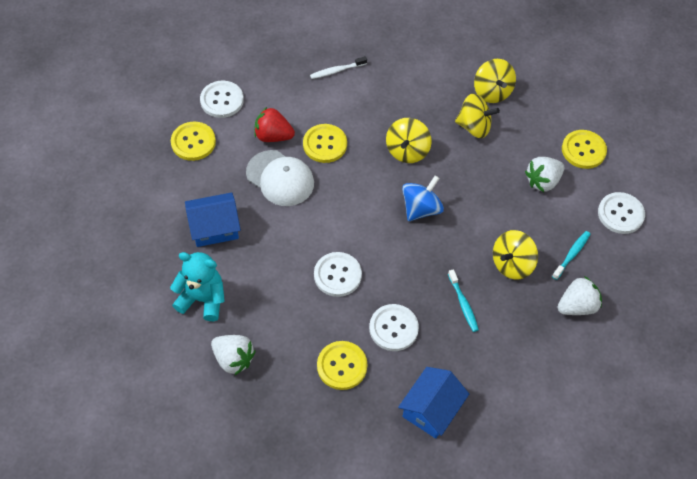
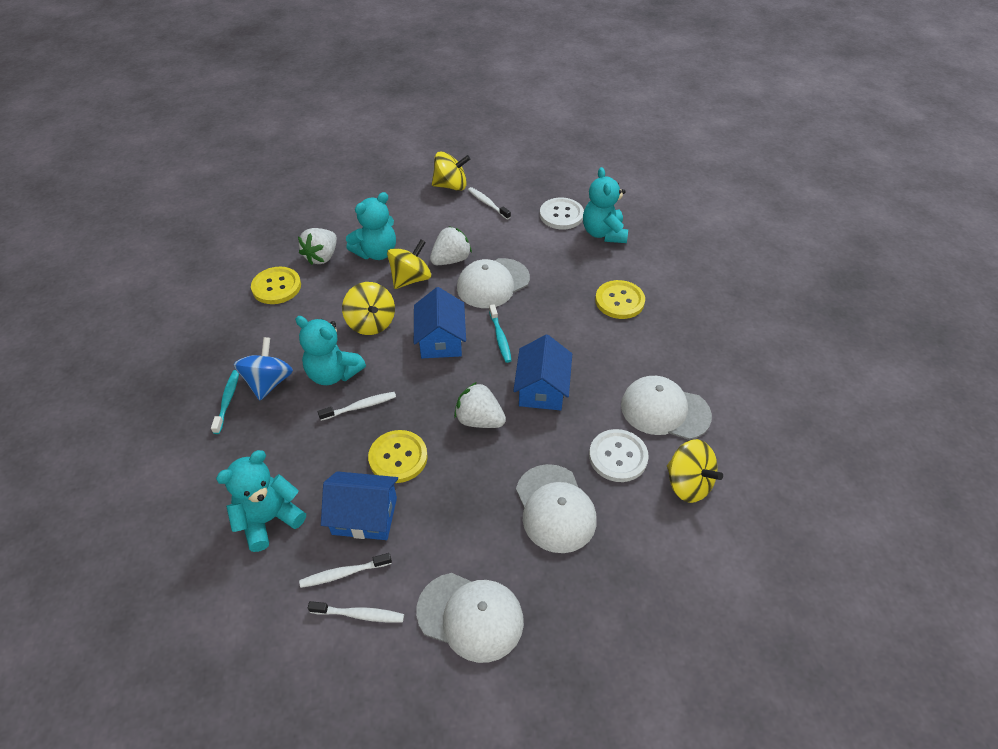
blue house: 2 -> 3
red strawberry: 1 -> 0
turquoise teddy bear: 1 -> 4
white button: 4 -> 2
white cap: 1 -> 4
white toothbrush: 1 -> 4
yellow button: 4 -> 3

